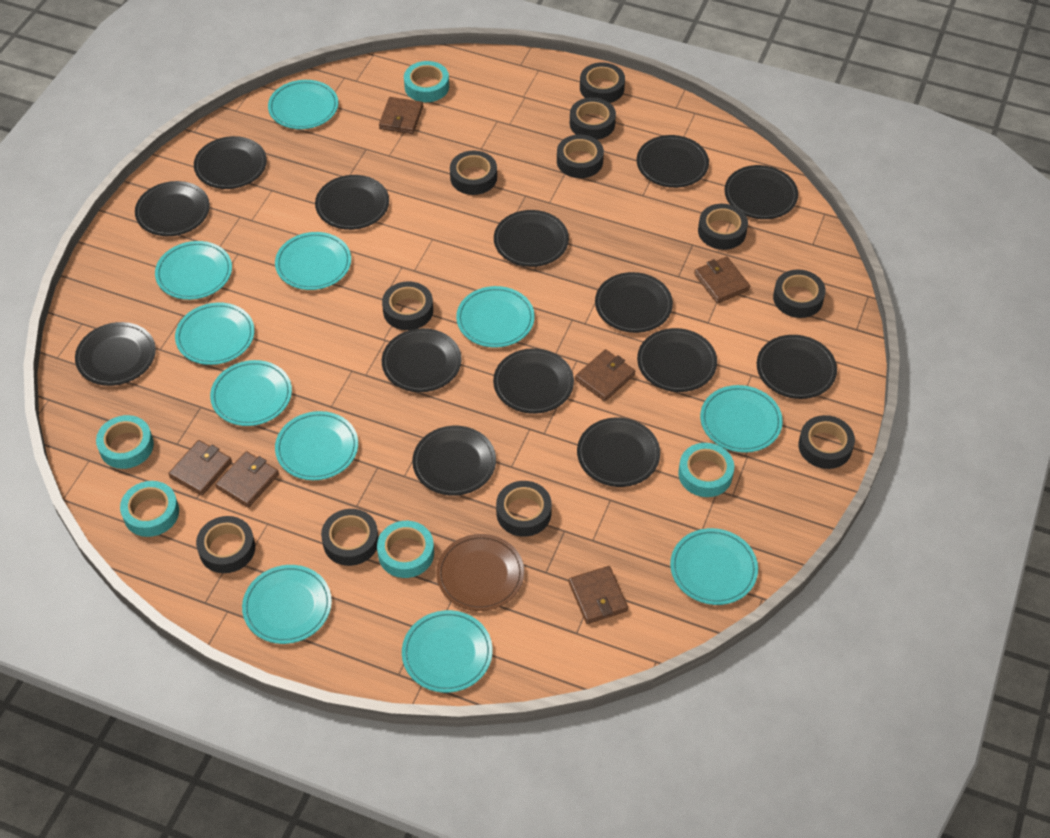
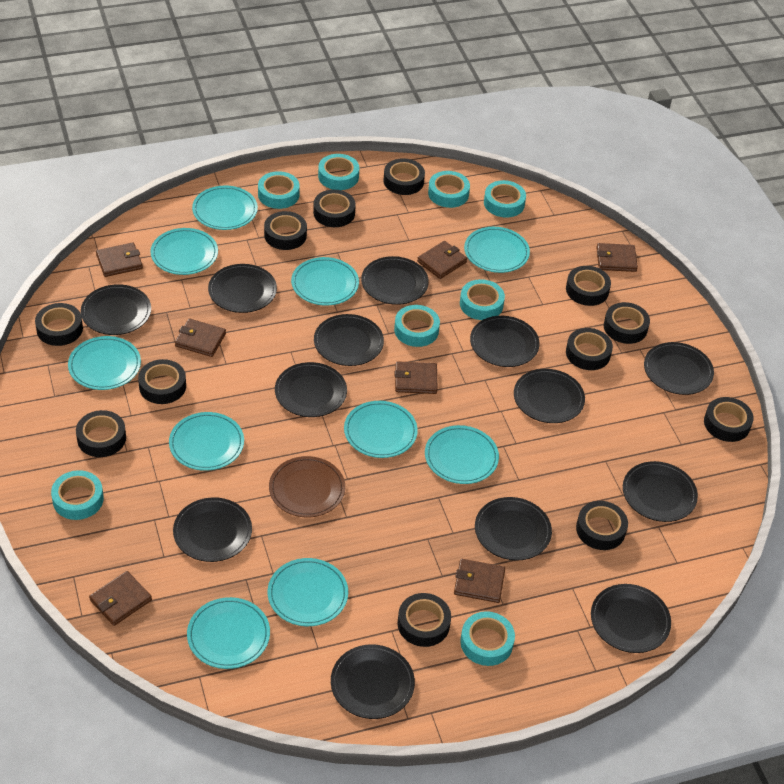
black plate: 14 -> 13
black tape: 11 -> 12
brown wallet: 6 -> 7
turquoise plate: 11 -> 10
turquoise tape: 5 -> 8

